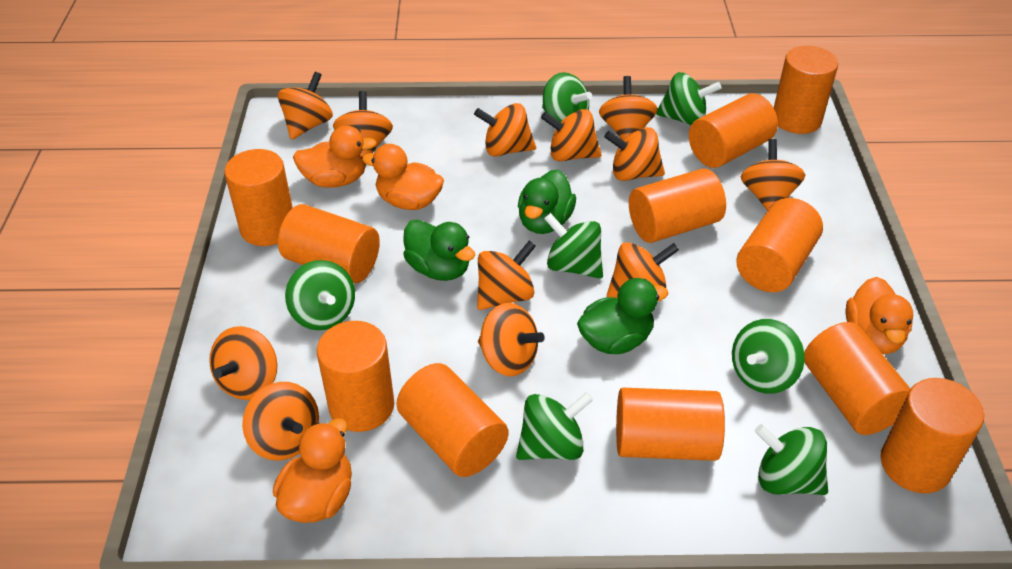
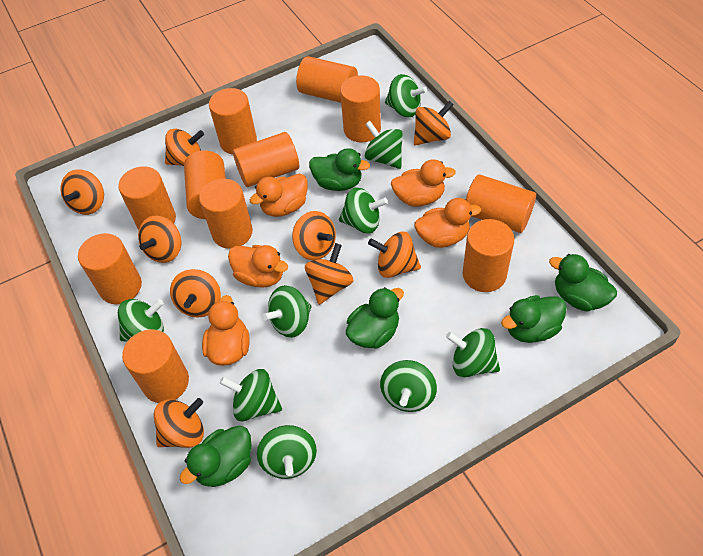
green duck: 3 -> 5
green spinning top: 7 -> 9
orange duck: 4 -> 5
orange spinning top: 12 -> 9

